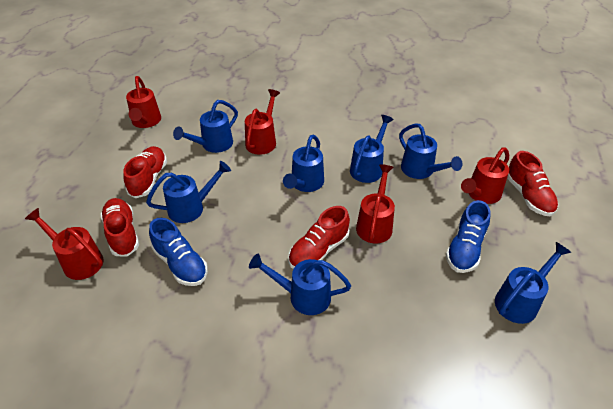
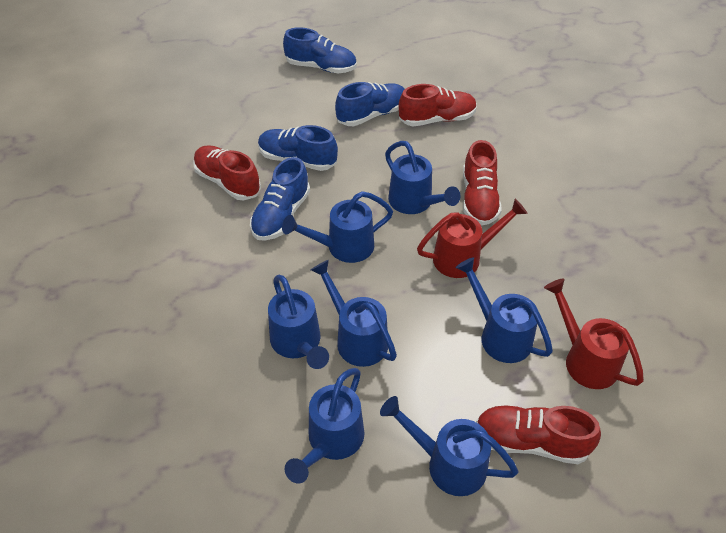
blue shoe: 2 -> 4
red watering can: 5 -> 2

